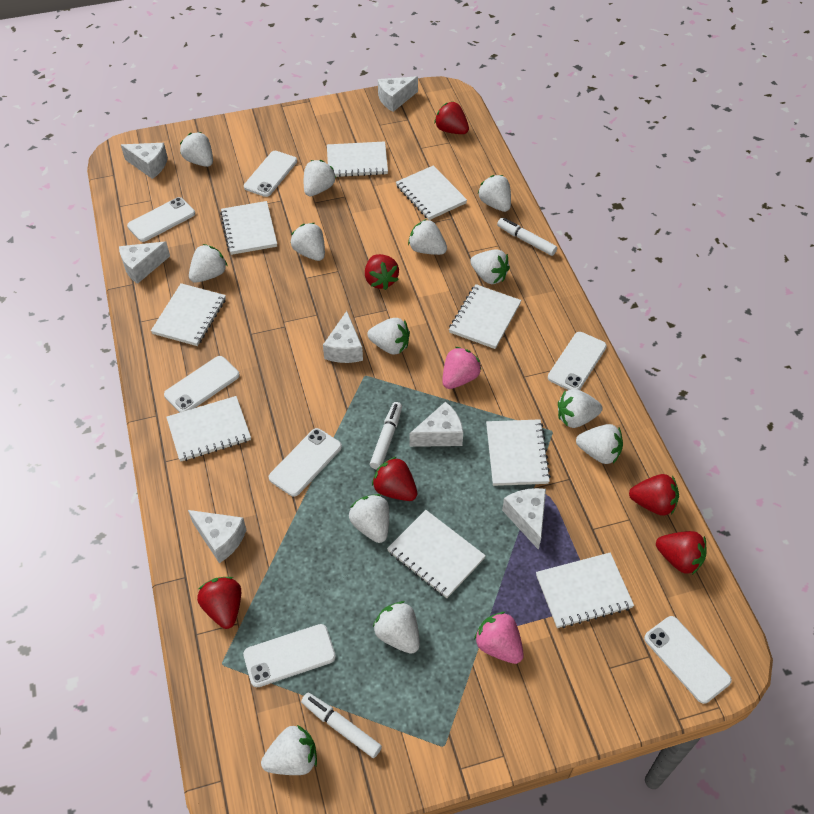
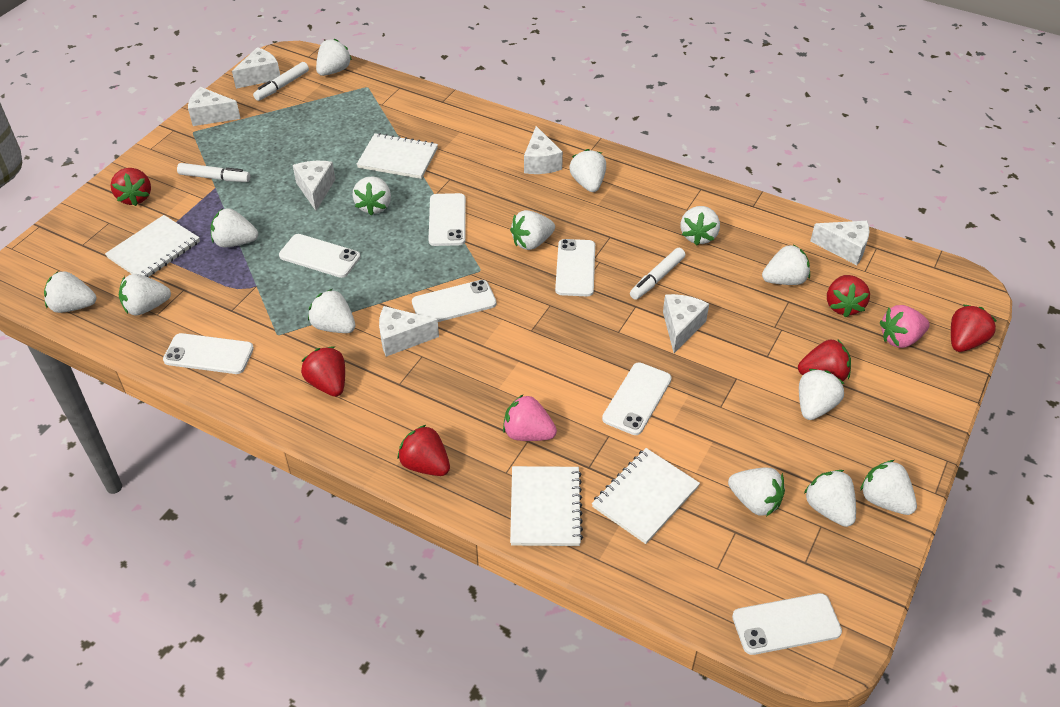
white notebook: 9 -> 4
white strawberry: 13 -> 14

